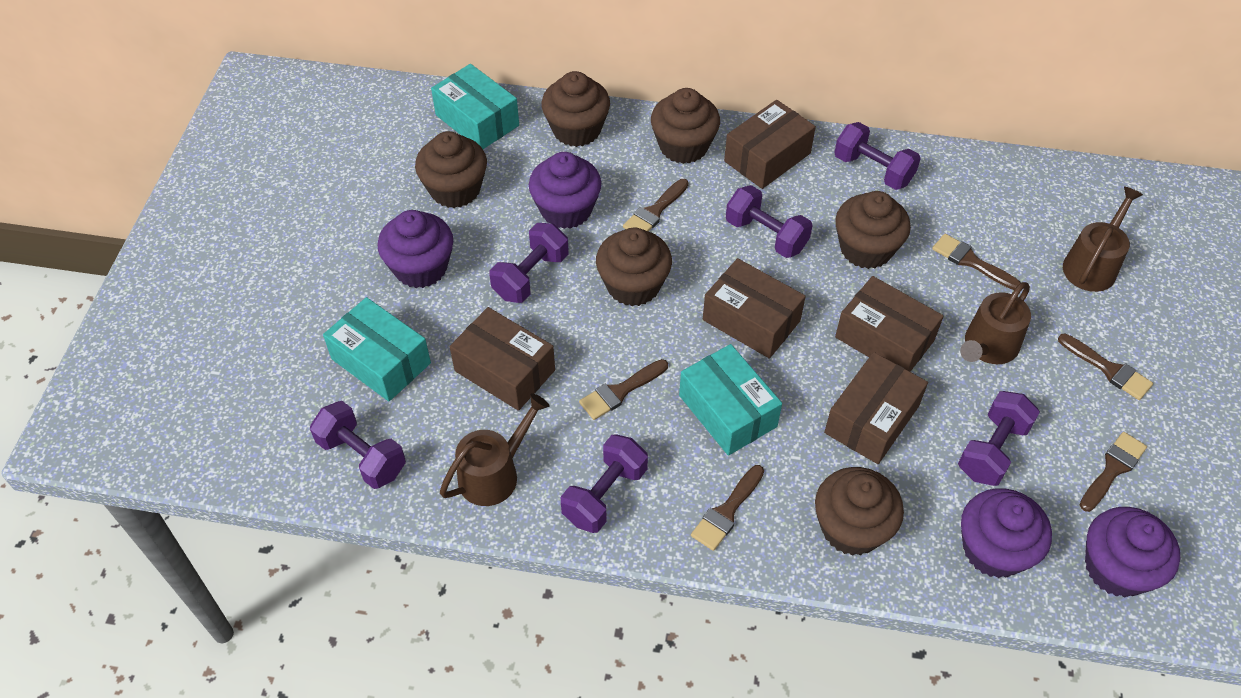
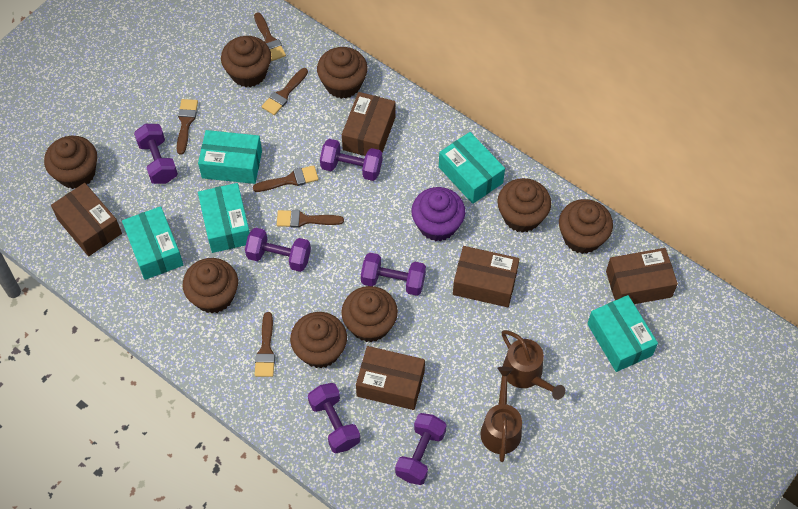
brown cupcake: 6 -> 8
brown watering can: 3 -> 2
purple cupcake: 4 -> 1
turquoise box: 3 -> 5

